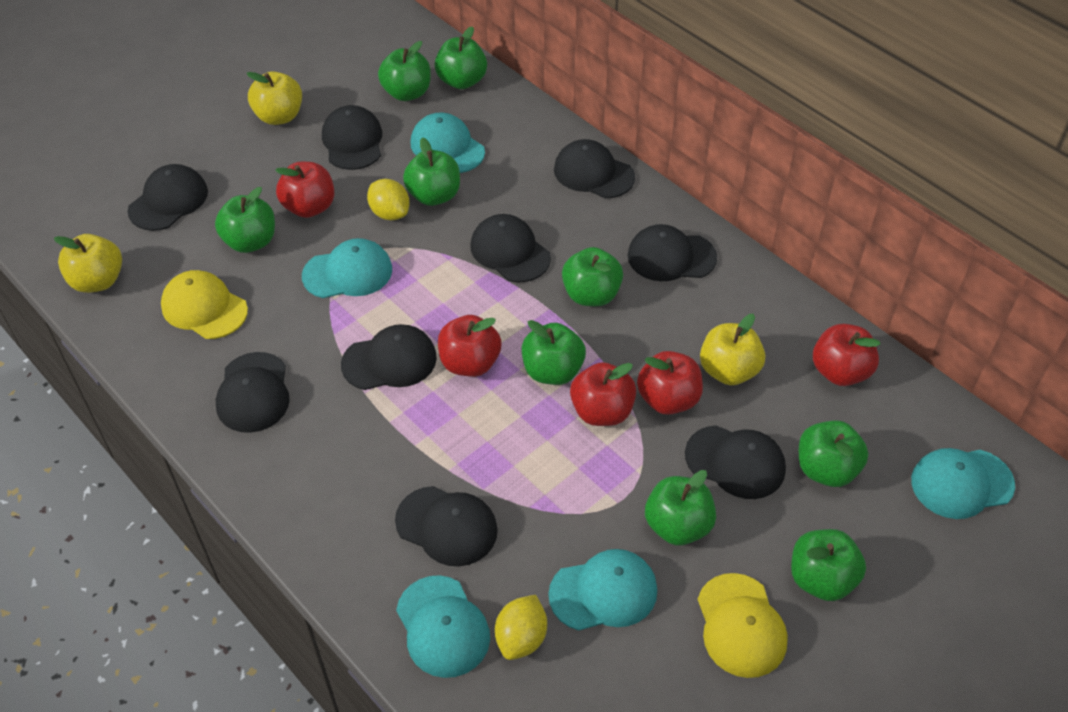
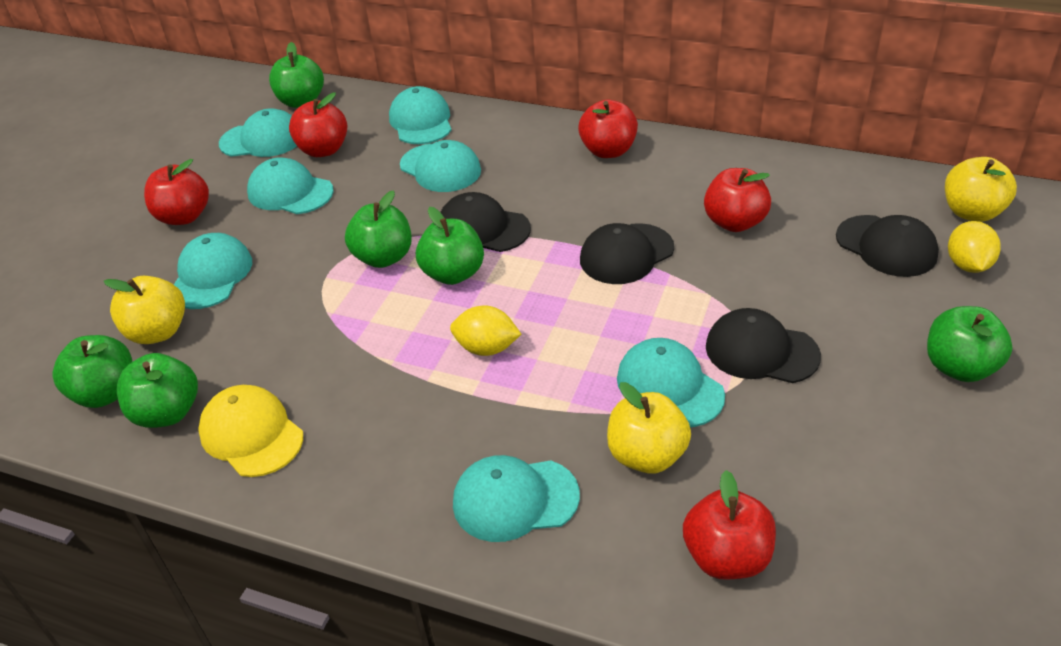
black cap: 9 -> 4
green apple: 9 -> 6
turquoise cap: 5 -> 7
yellow cap: 2 -> 1

